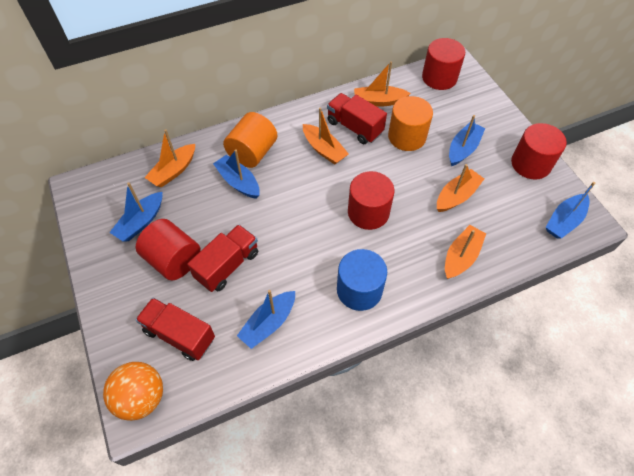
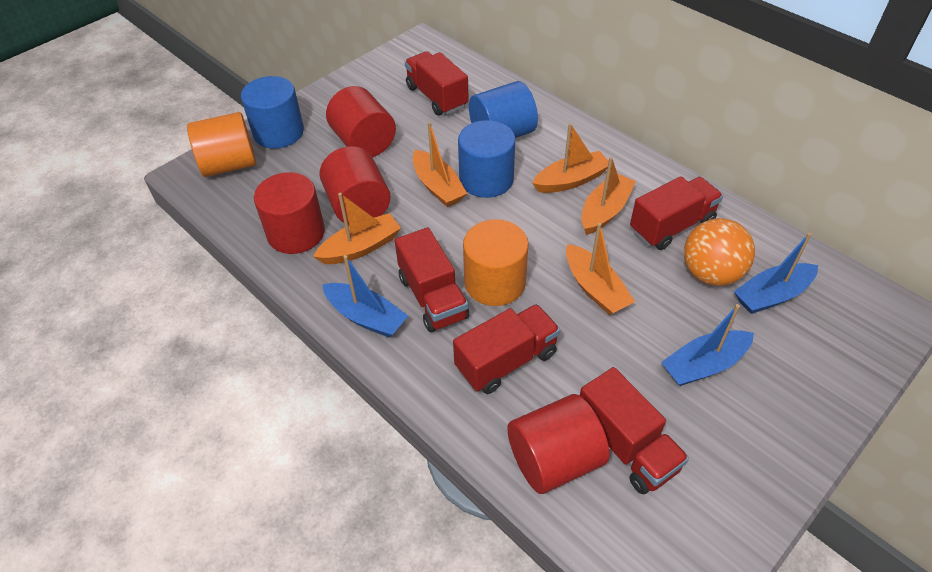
blue boat: 5 -> 3
blue cylinder: 1 -> 3
red truck: 3 -> 5

